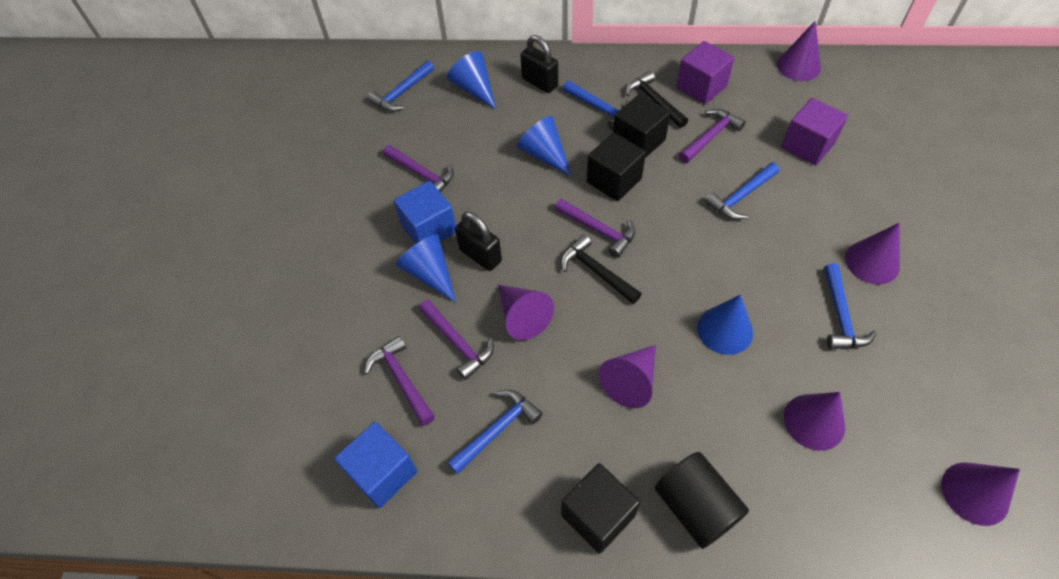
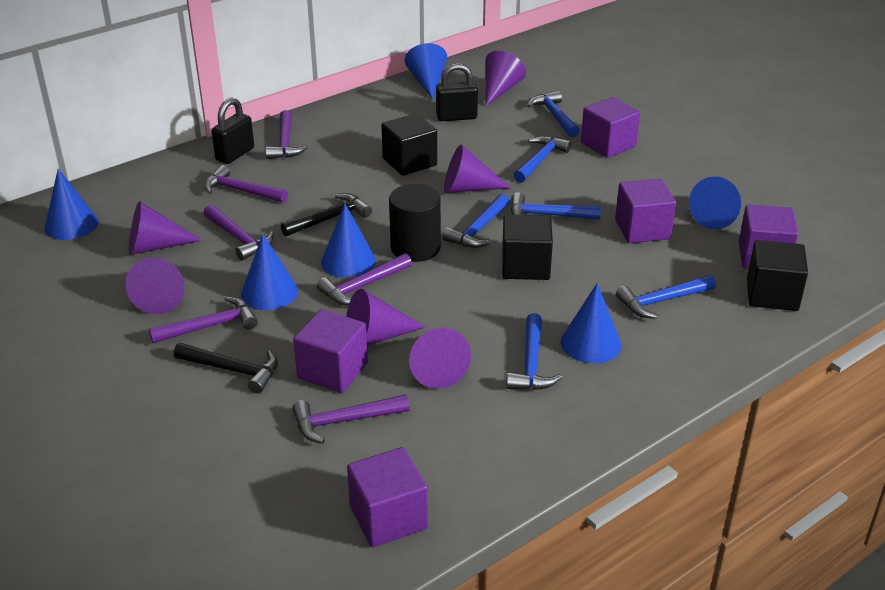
blue cone: 4 -> 6
blue cube: 2 -> 0
blue hammer: 5 -> 6
purple cube: 2 -> 5
purple hammer: 5 -> 6

